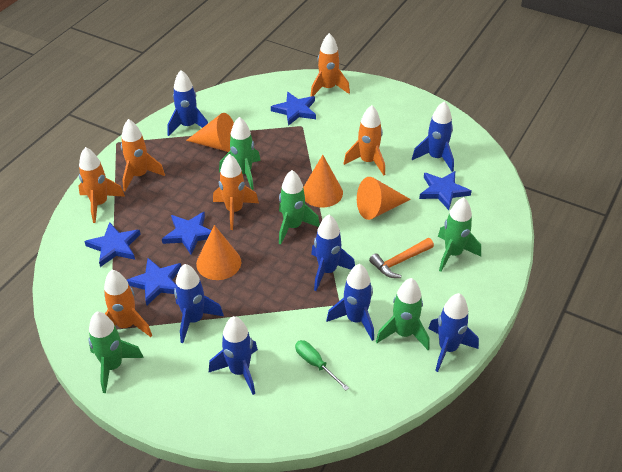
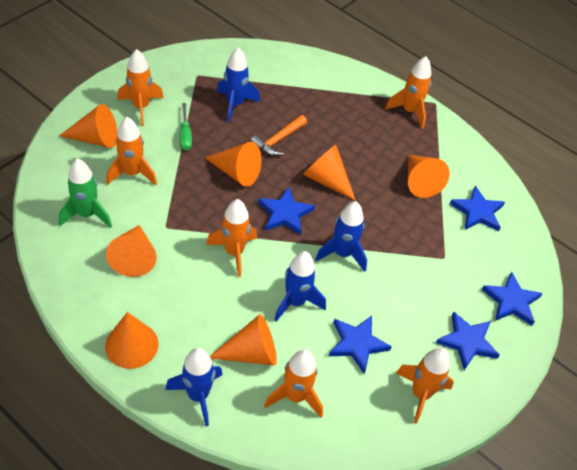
blue rocket: 7 -> 4
green rocket: 5 -> 1
orange cone: 4 -> 7

